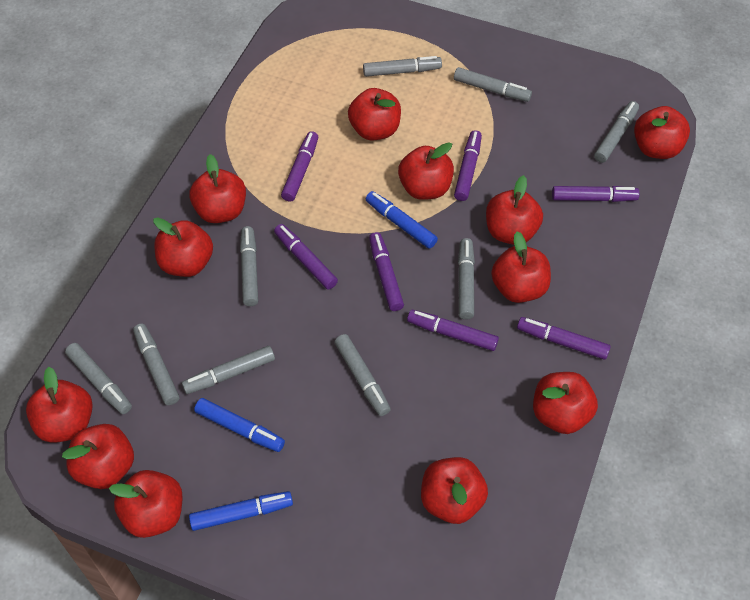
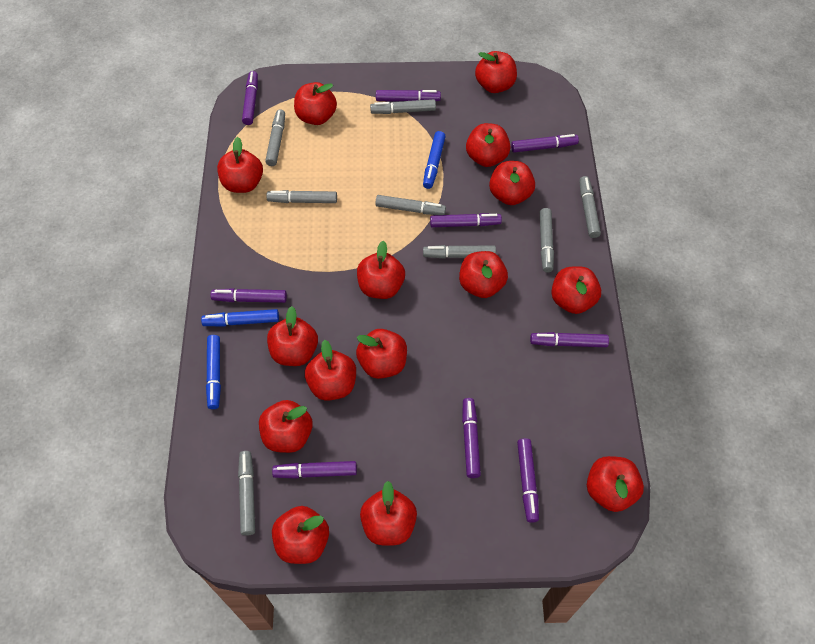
grey marker: 9 -> 8
purple marker: 7 -> 9
red apple: 12 -> 15

